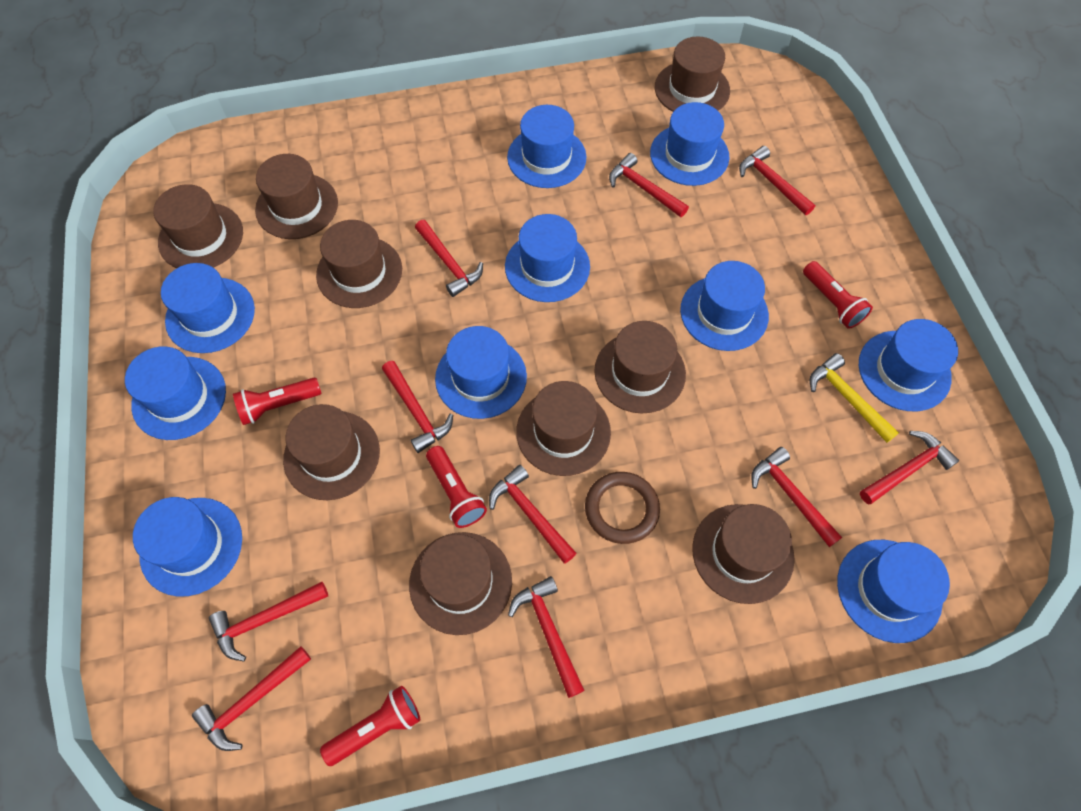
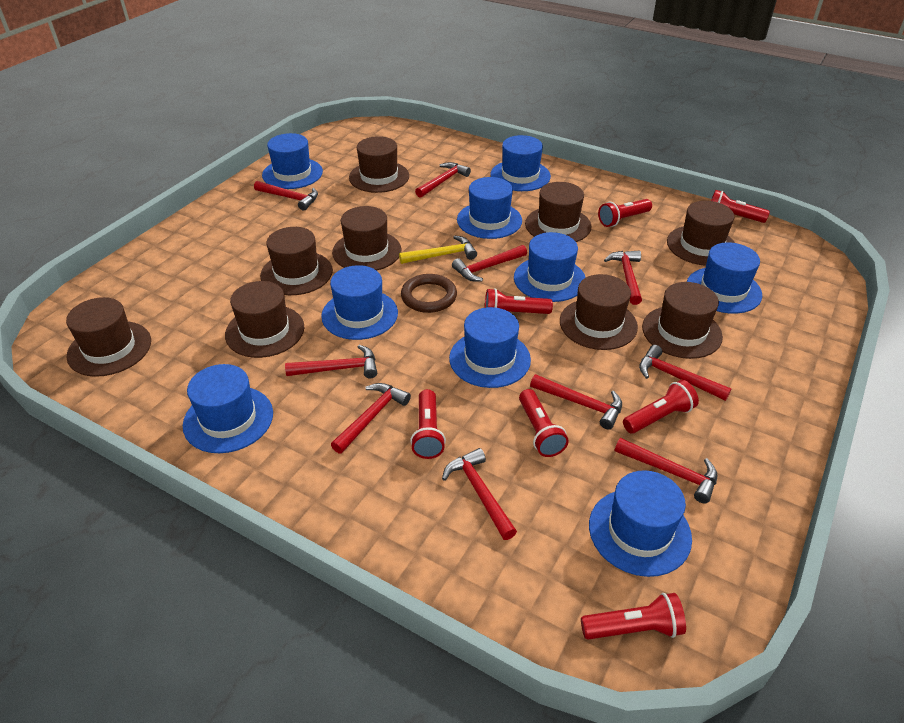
blue hat: 10 -> 9
red flashlight: 4 -> 7

